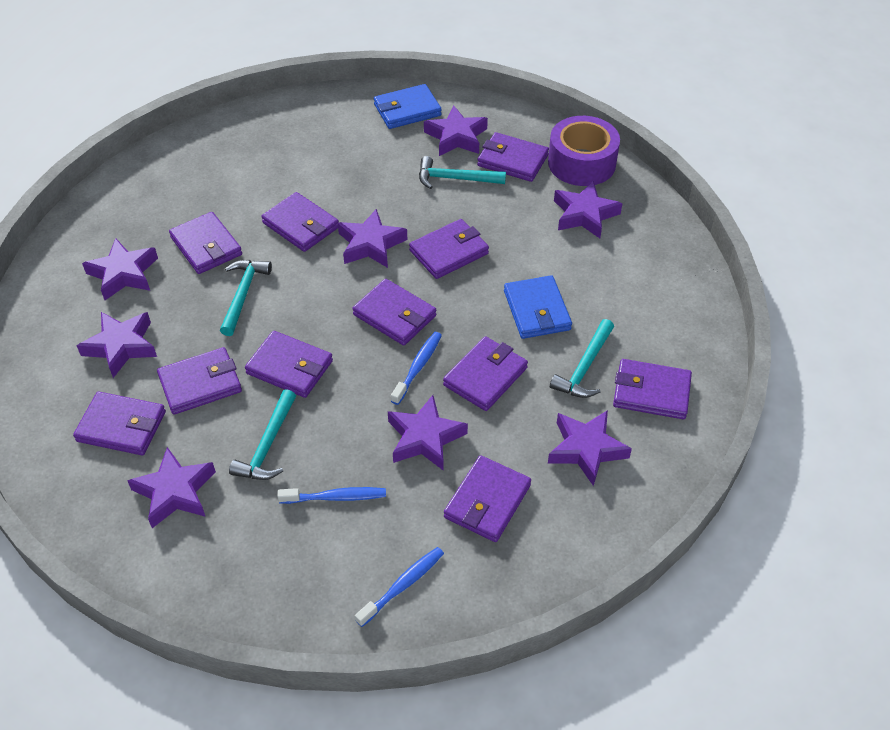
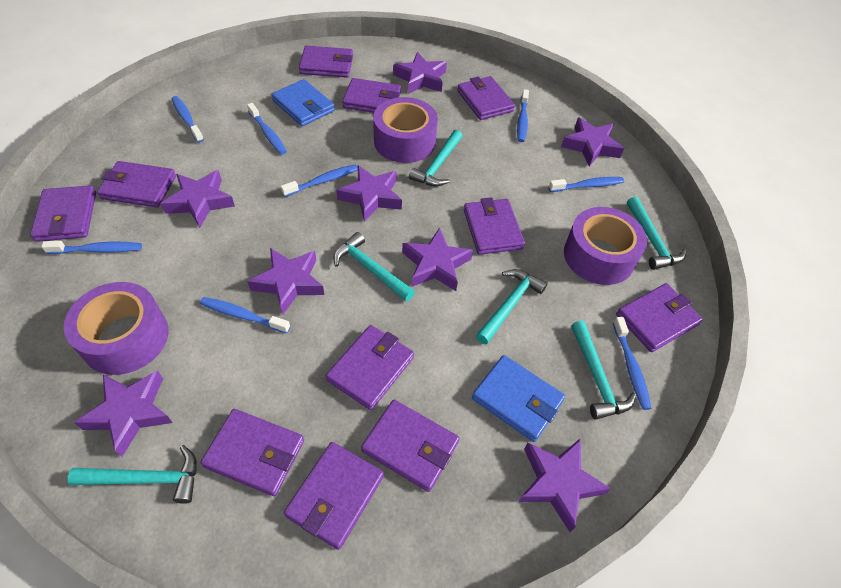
blue toothbrush: 3 -> 8
purple tape: 1 -> 3
turquoise hammer: 4 -> 6

